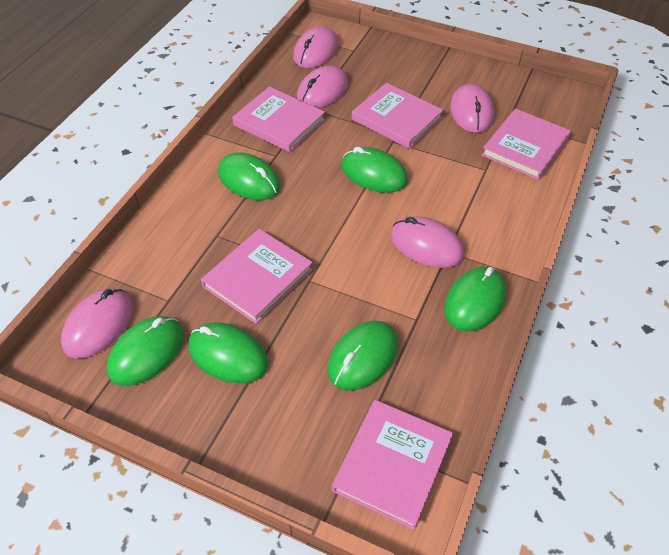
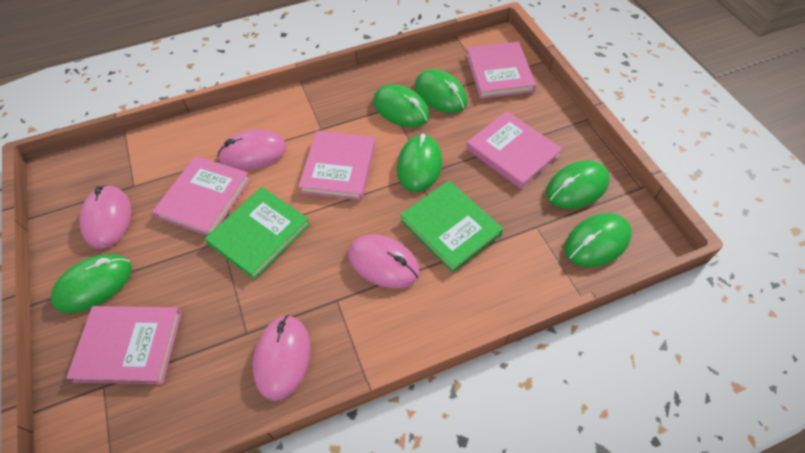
green book: 0 -> 2
pink mouse: 5 -> 4

